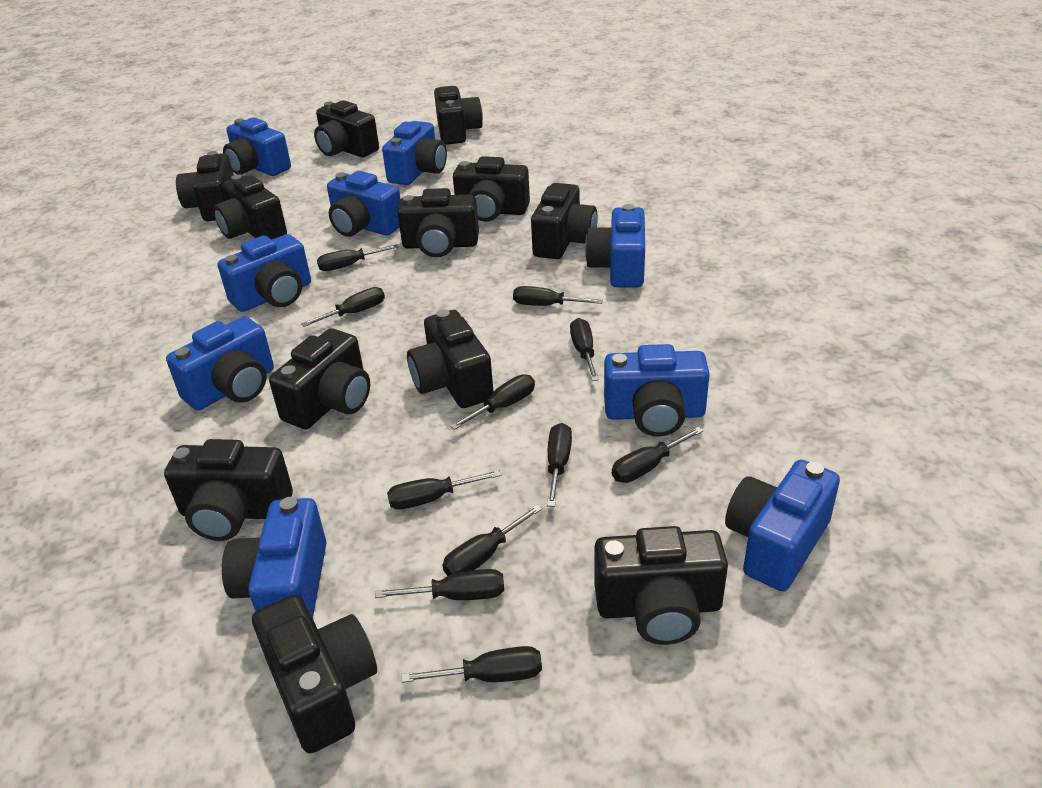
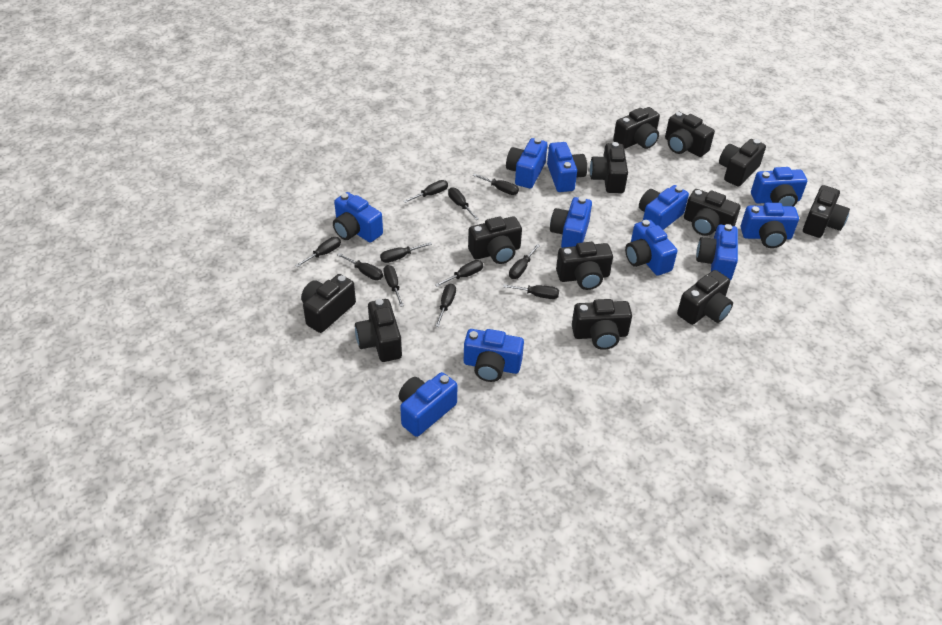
blue camera: 9 -> 11

